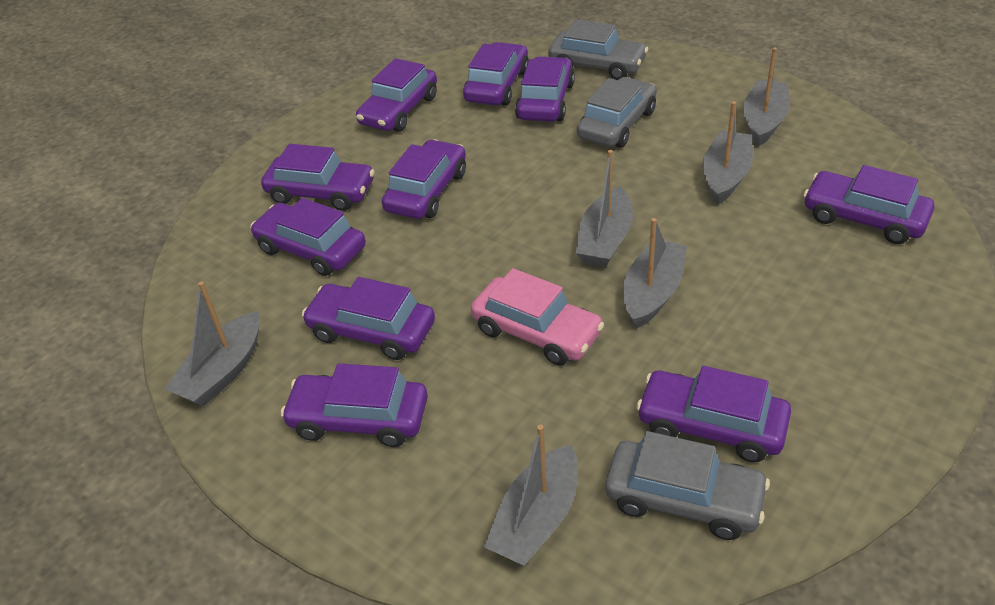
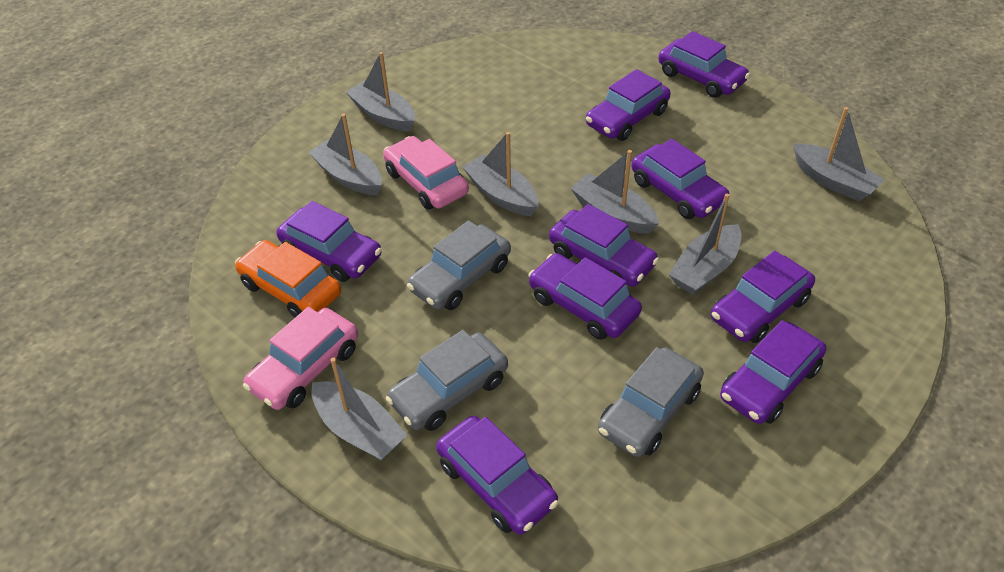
grey boat: 6 -> 7
orange car: 0 -> 1
pink car: 1 -> 2
purple car: 10 -> 9

